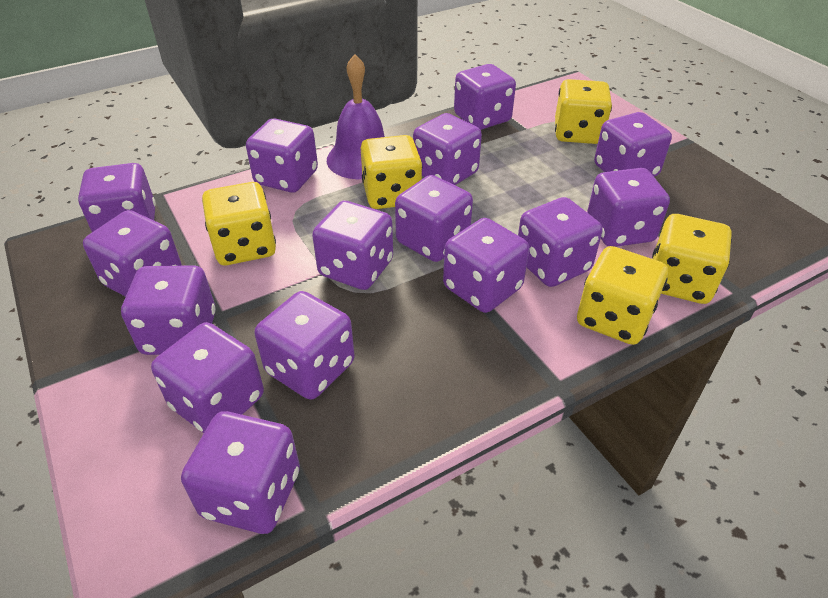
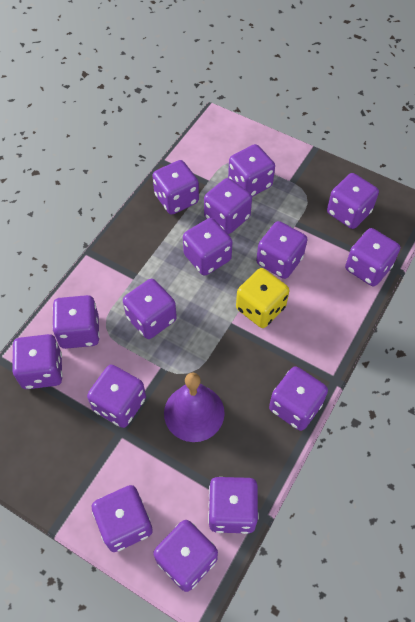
yellow dice: 5 -> 1

